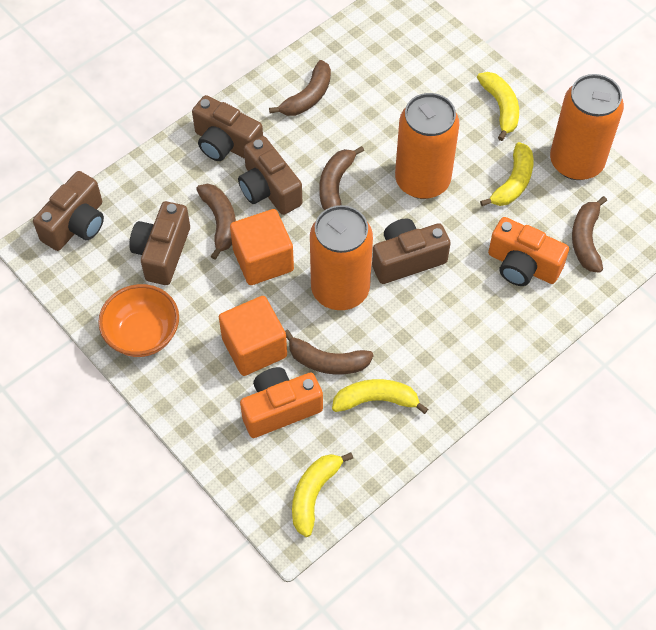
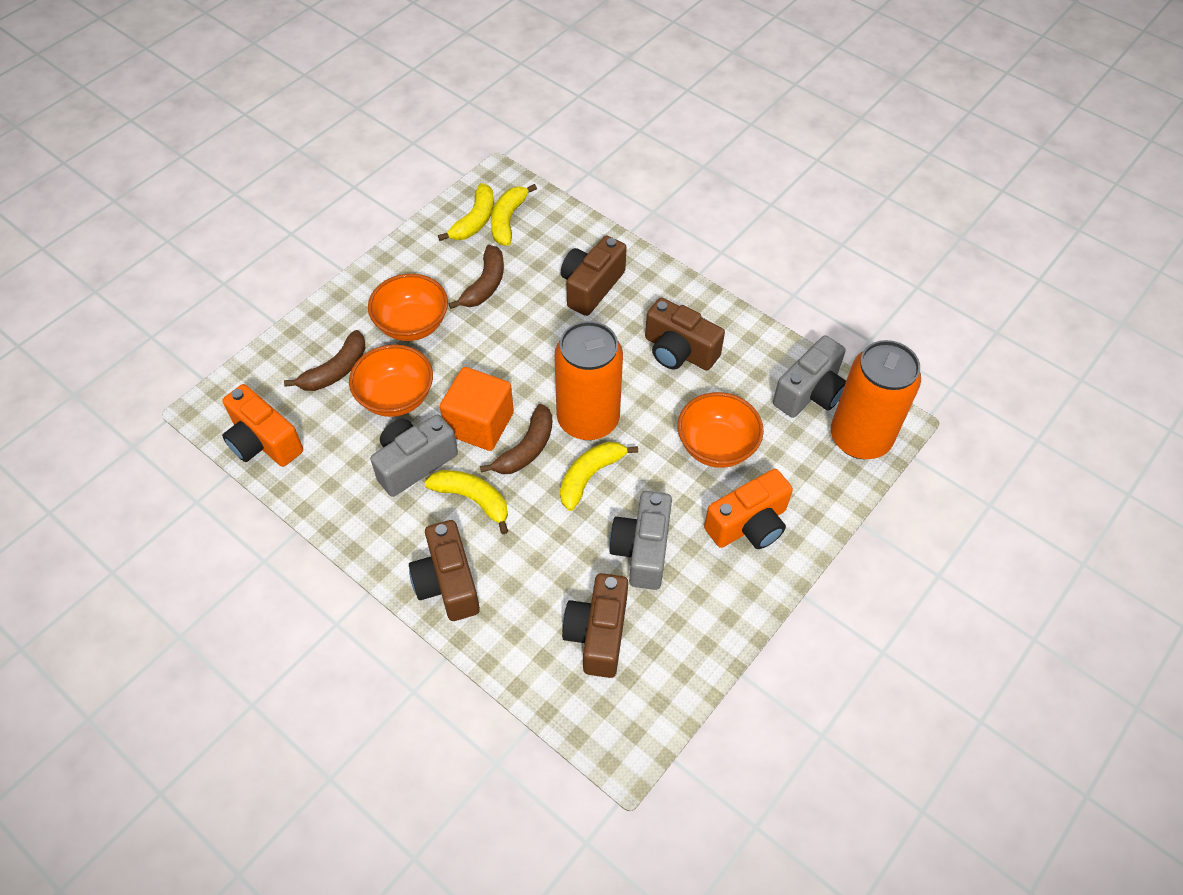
brown banana: 5 -> 3
brown camera: 5 -> 4
grey camera: 0 -> 3
orange bowl: 1 -> 3
orange can: 3 -> 2
orange cube: 2 -> 1

